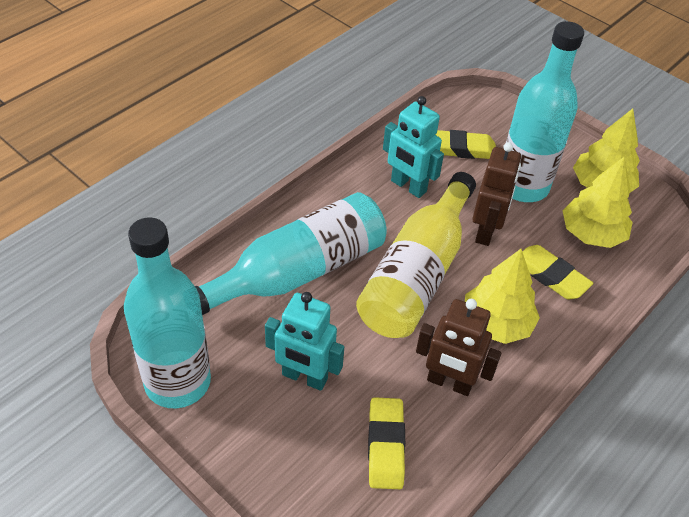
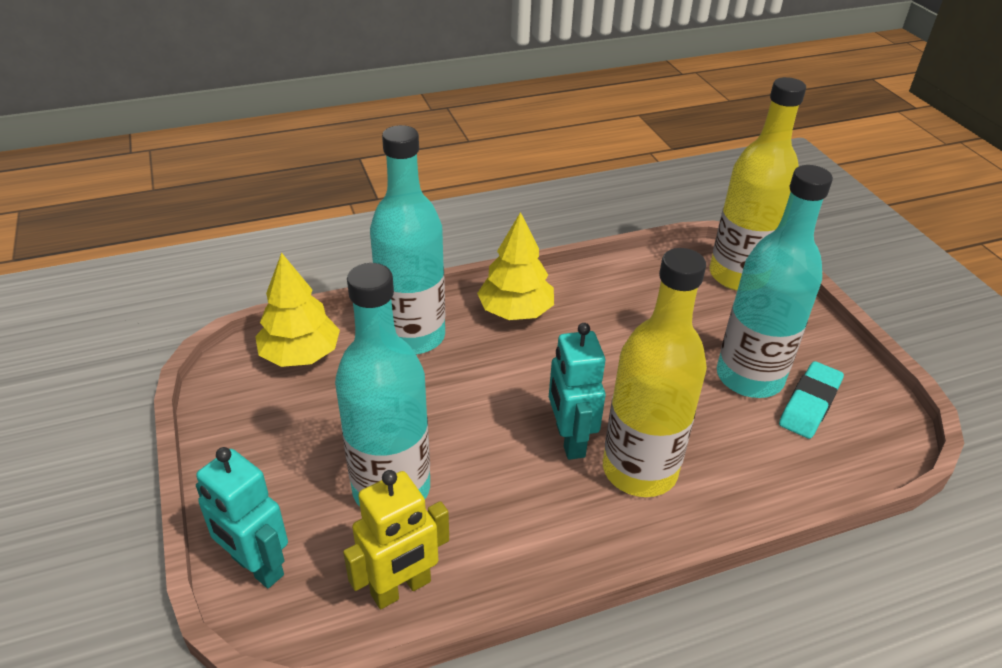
brown robot: 2 -> 0
turquoise eraser: 0 -> 1
yellow bottle: 1 -> 2
yellow eraser: 3 -> 0
yellow robot: 0 -> 1
yellow tree: 3 -> 2

